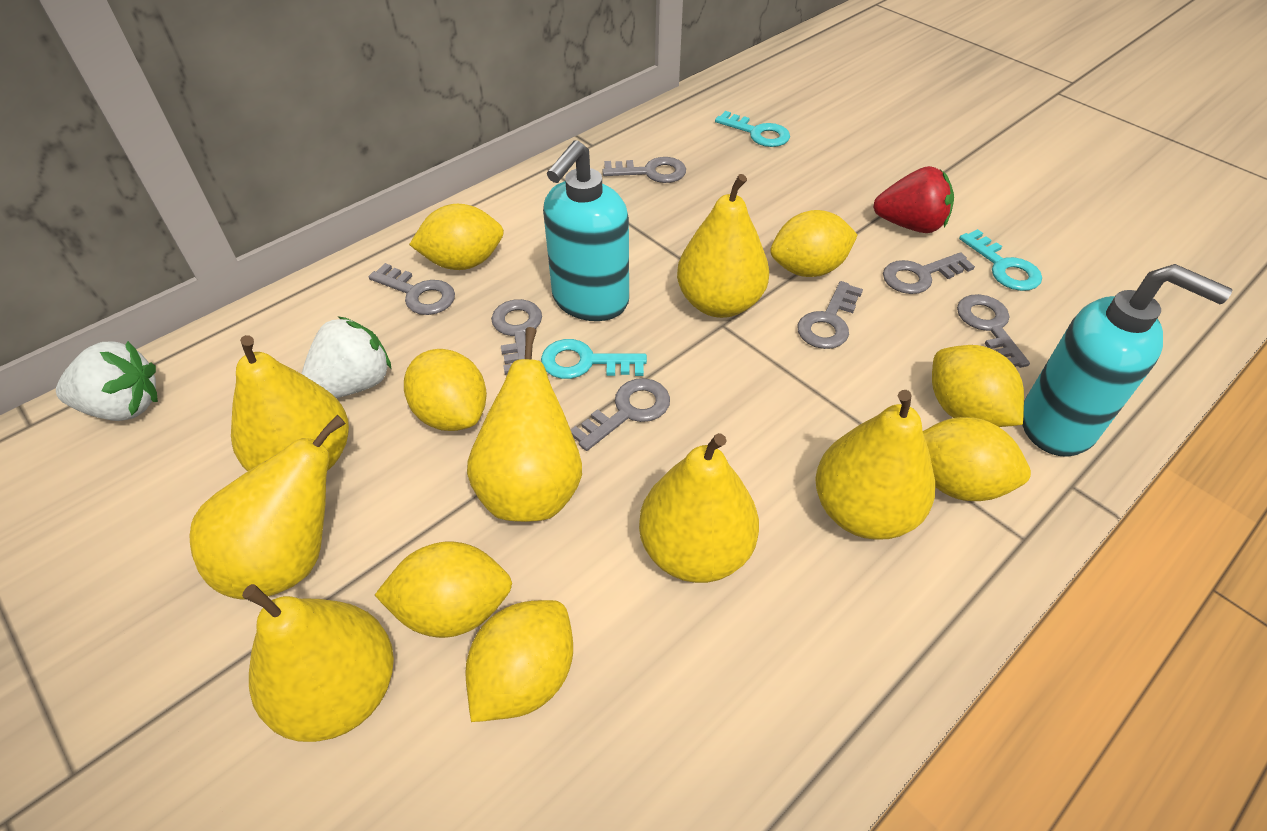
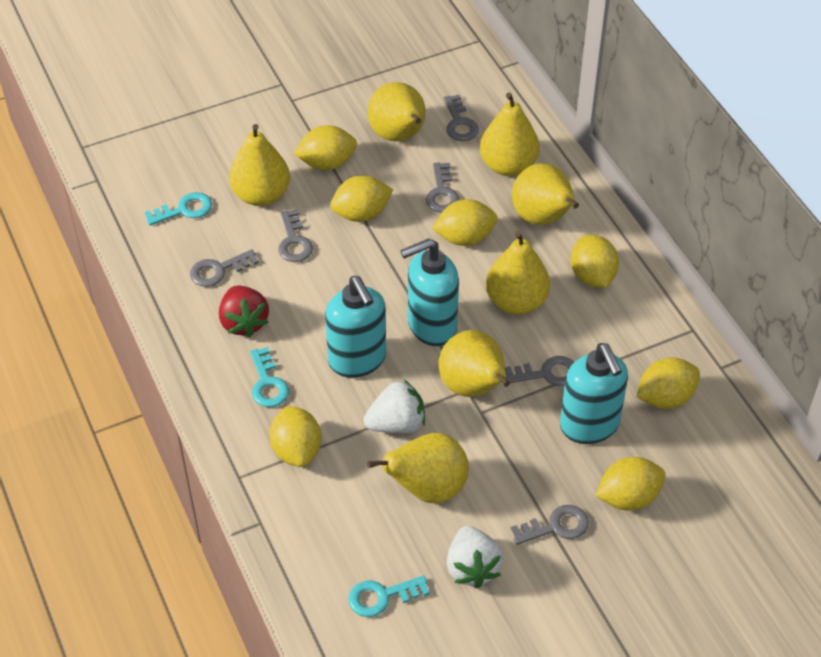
grey key: 7 -> 6
turquoise soap dispenser: 2 -> 3

